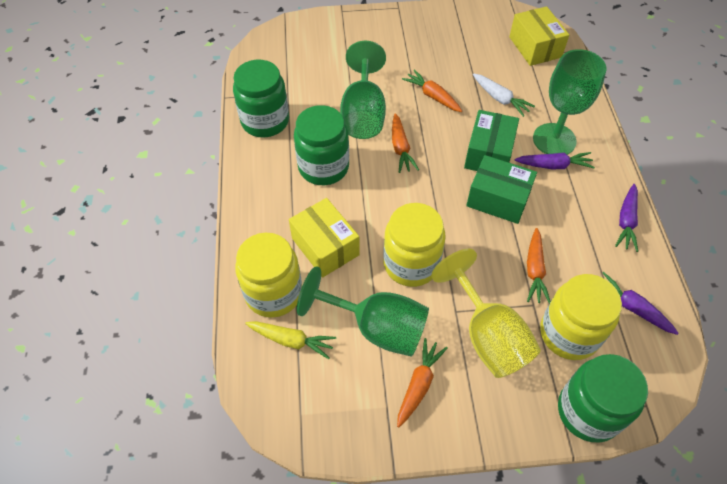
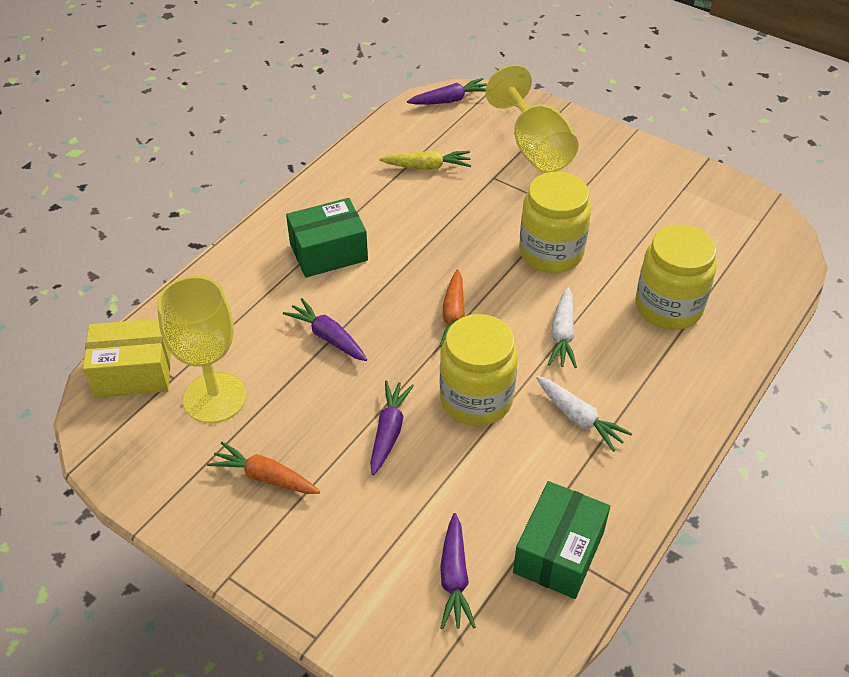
green goblet: 3 -> 0
green jar: 3 -> 0
orange carrot: 4 -> 2
purple carrot: 3 -> 4
white carrot: 1 -> 2
yellow box: 2 -> 1
yellow goblet: 1 -> 2

